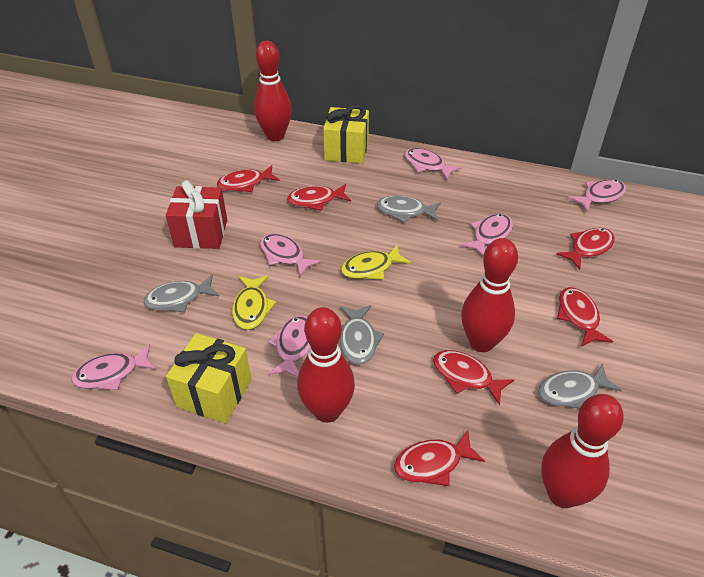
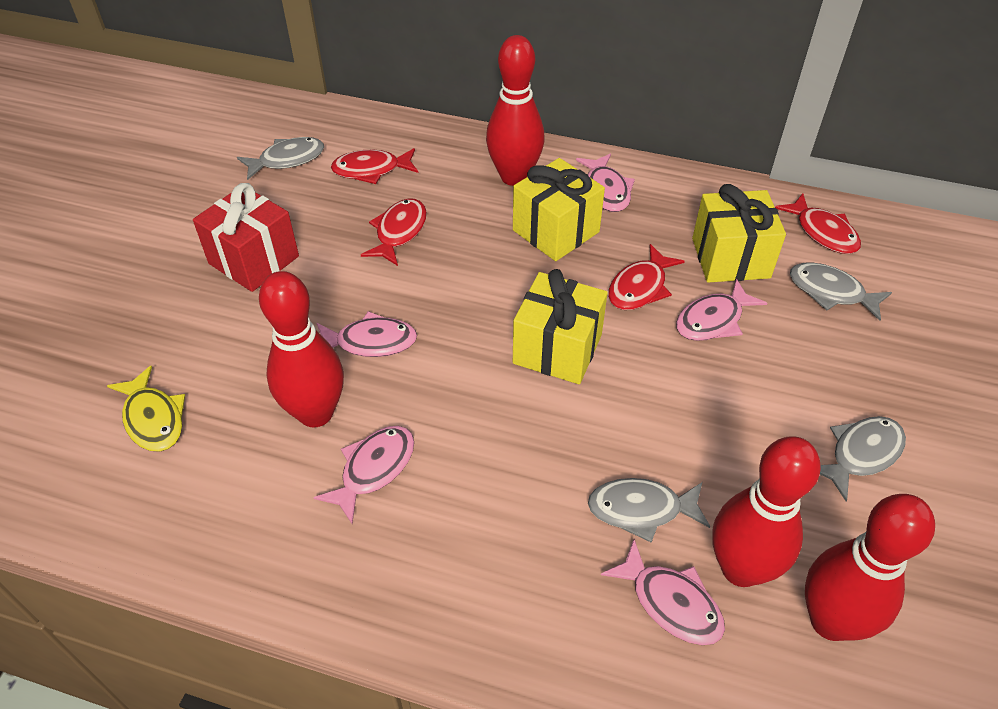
pink fish: 6 -> 5
red fish: 6 -> 4
yellow fish: 2 -> 1
yellow gift: 2 -> 3

